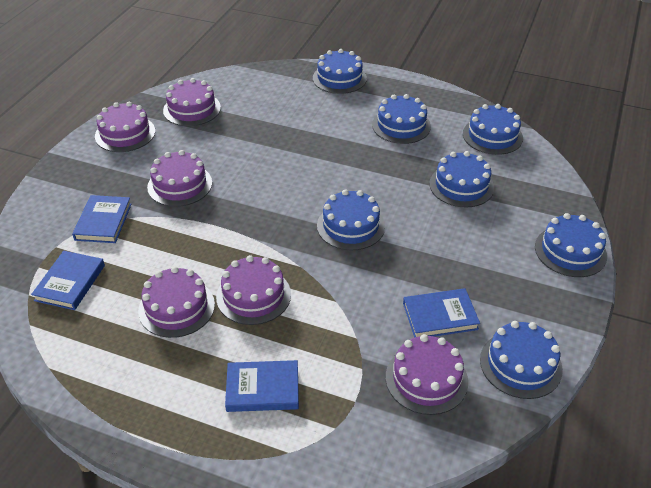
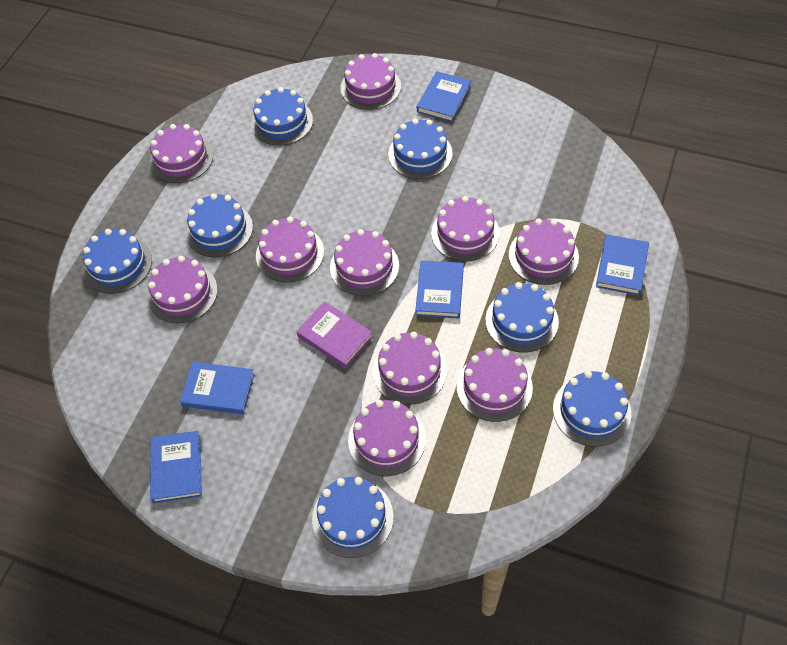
blue book: 4 -> 5
purple book: 0 -> 1
purple cake: 6 -> 10

